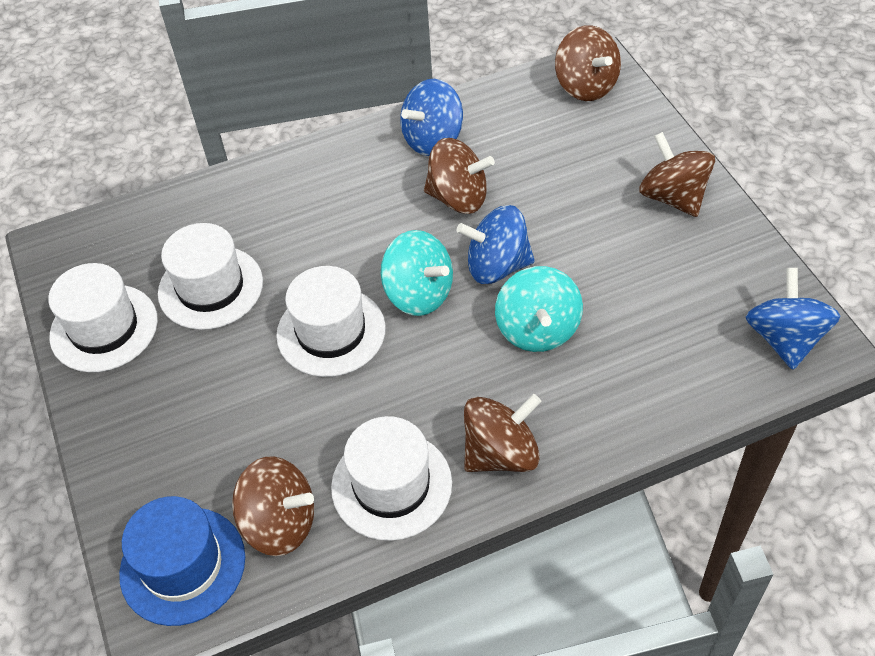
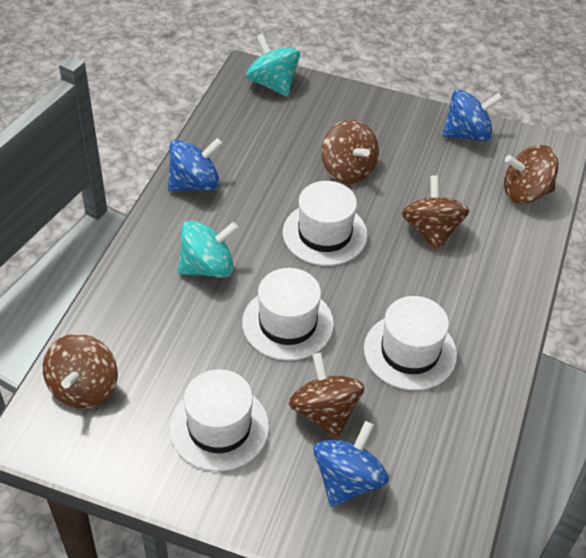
blue hat: 1 -> 0

